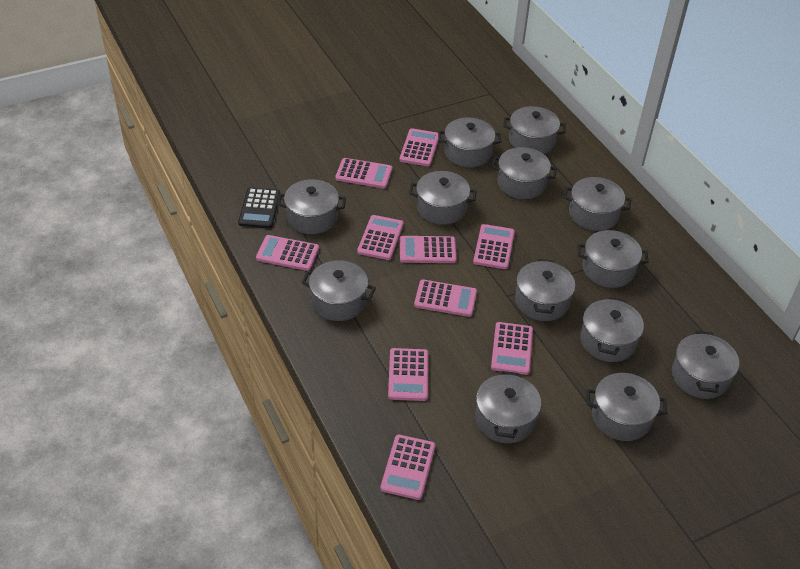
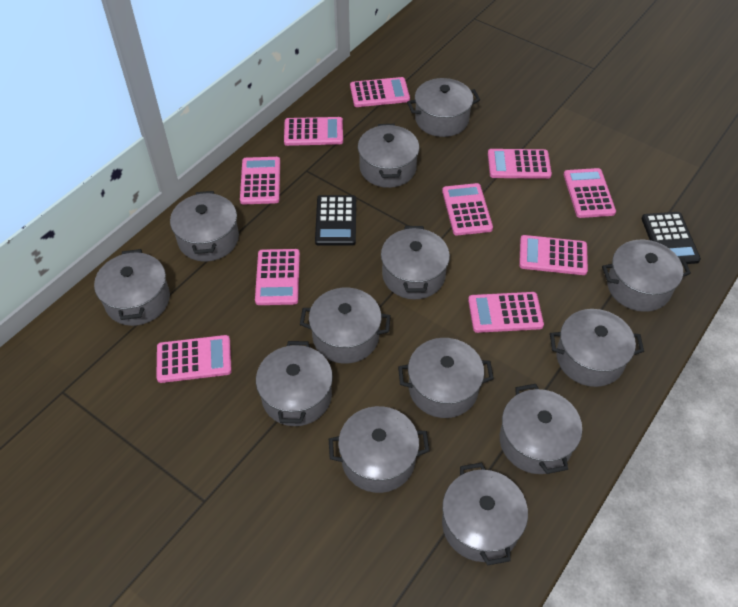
black calculator: 1 -> 2

